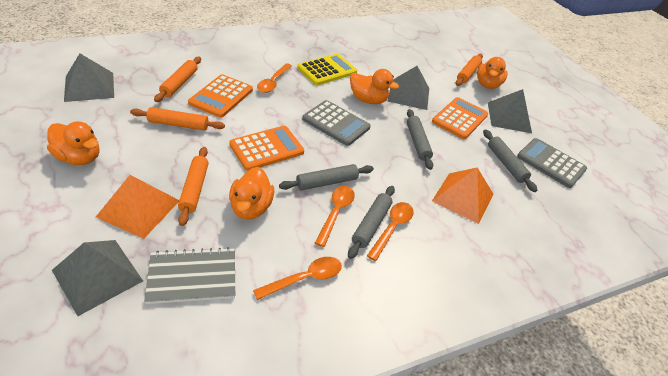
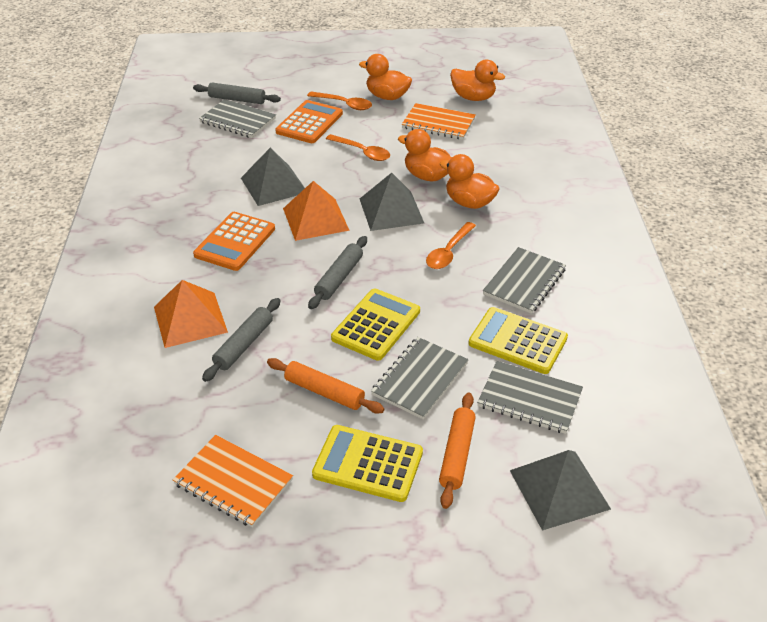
grey calculator: 2 -> 0
grey notebook: 1 -> 4
grey pyramid: 4 -> 3
grey rolling pin: 4 -> 3
orange calculator: 3 -> 2
orange notebook: 0 -> 2
orange rolling pin: 4 -> 2
orange spoon: 4 -> 3
yellow calculator: 1 -> 3

